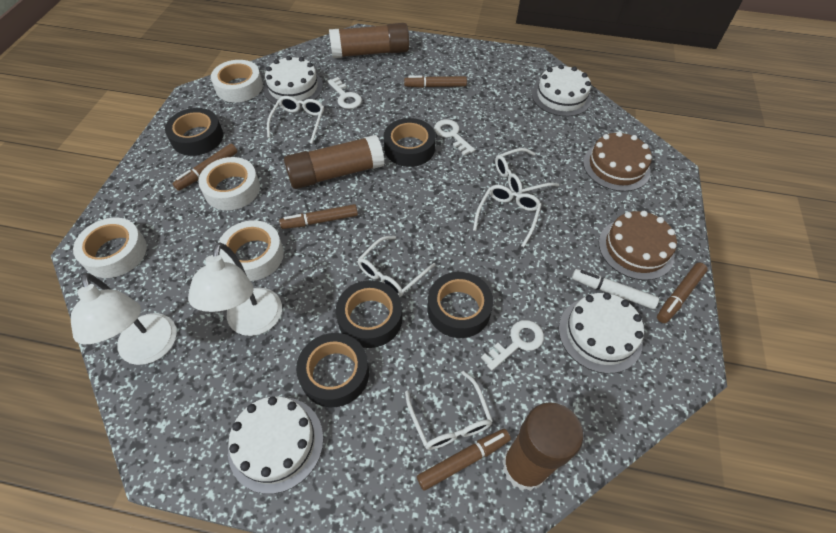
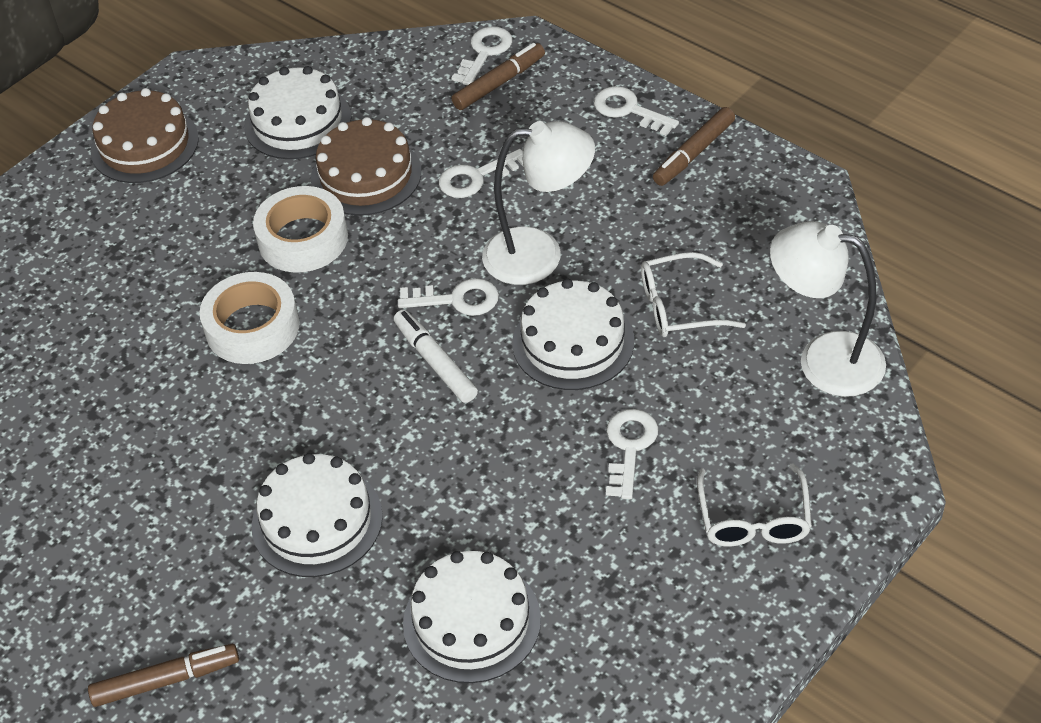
black tape: 5 -> 0
brown glue stick: 3 -> 0
brown marker: 5 -> 3
white glasses: 5 -> 2
white key: 3 -> 5
white tape: 4 -> 2

